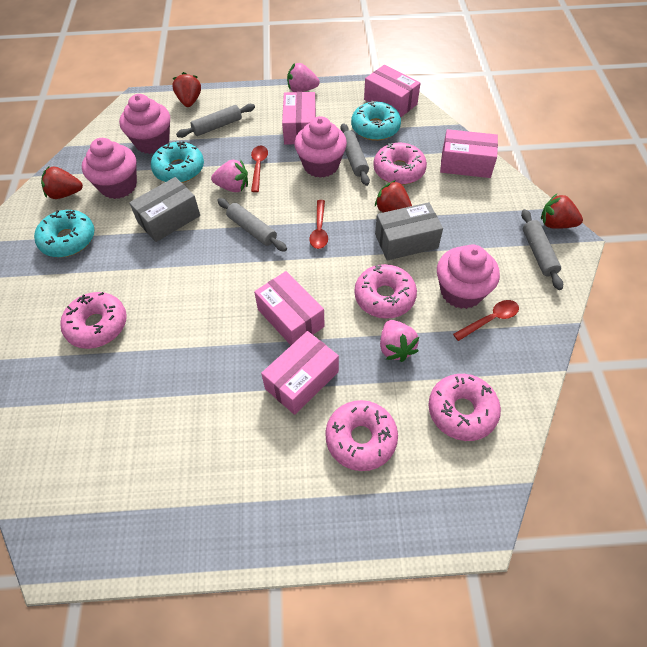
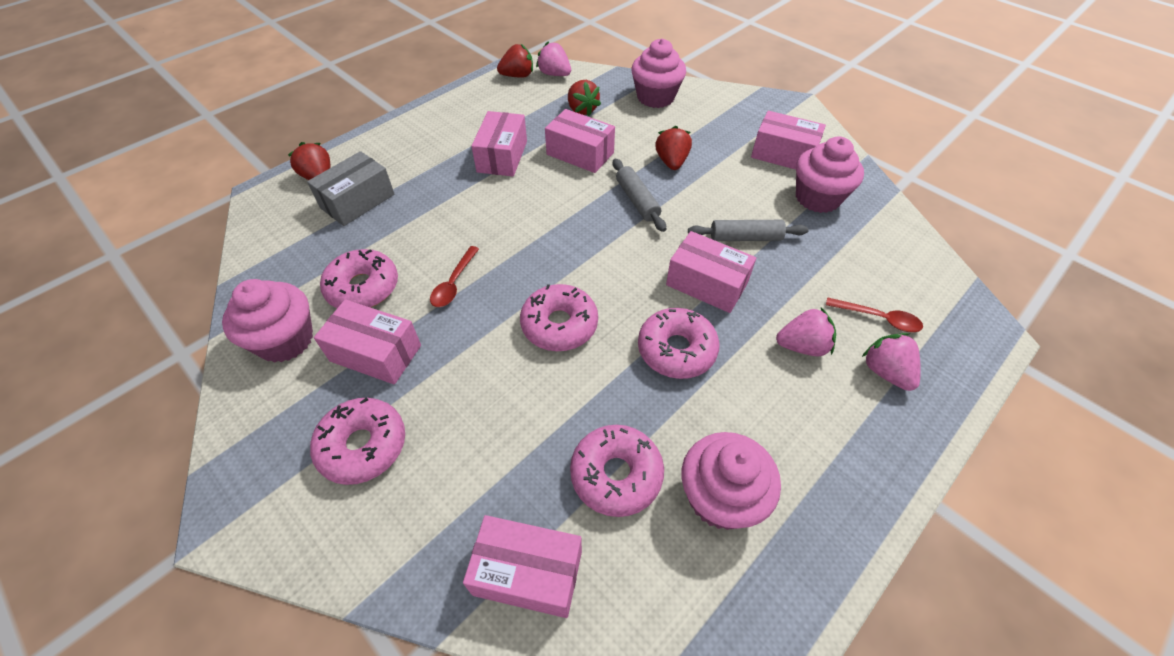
grey box: 2 -> 1
grey rolling pin: 4 -> 2
pink box: 5 -> 6
red spoon: 3 -> 2
turquoise donut: 3 -> 0

